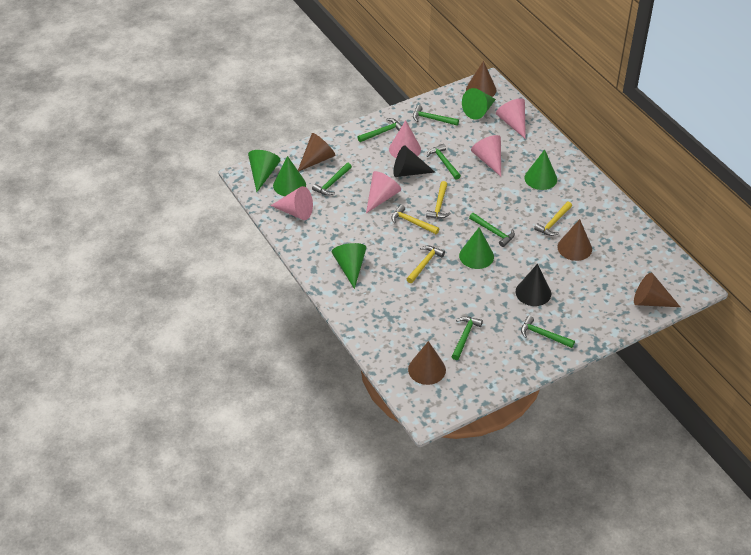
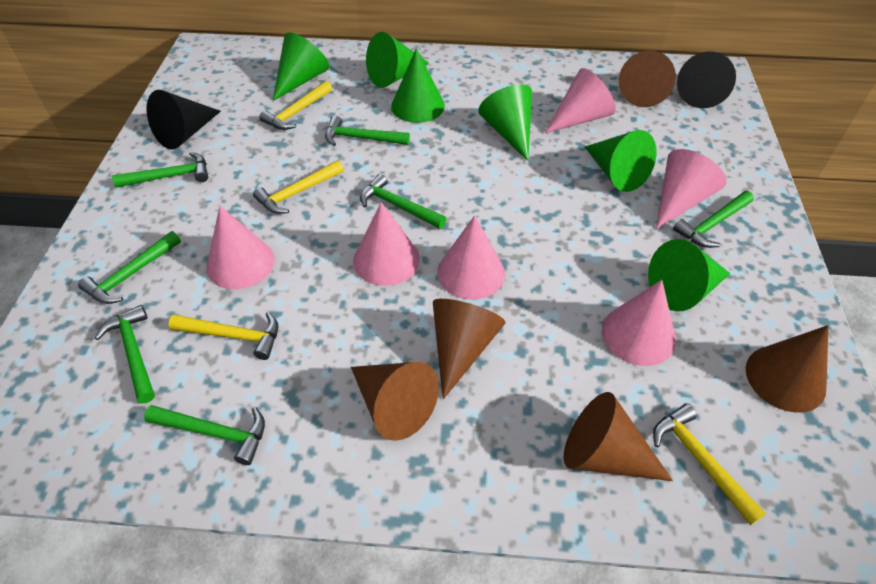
pink cone: 5 -> 6

